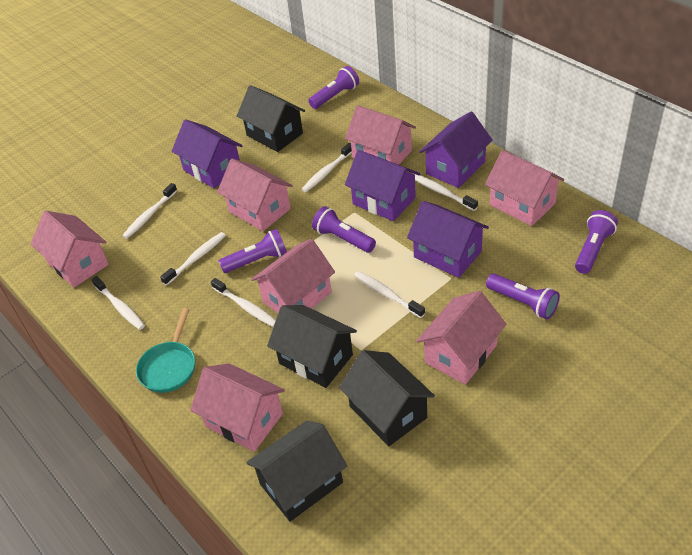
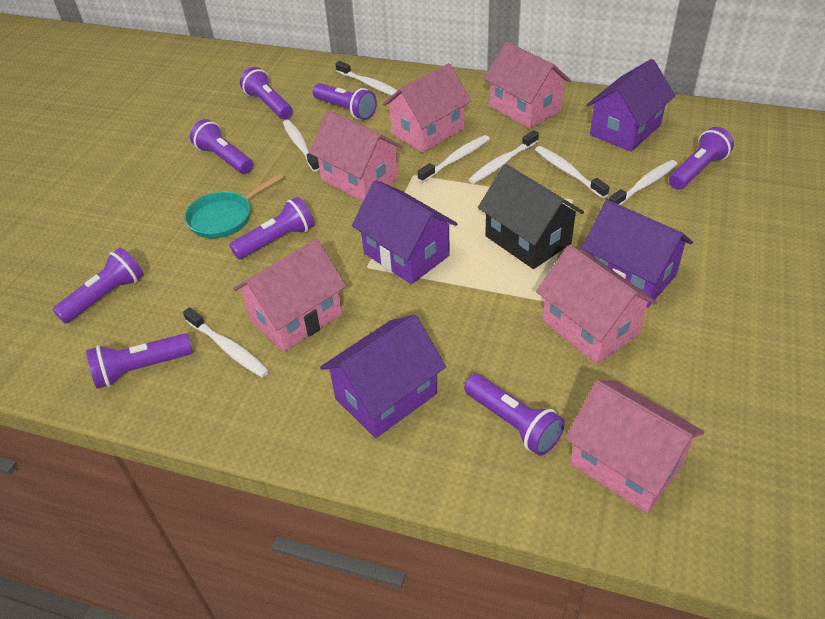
black house: 4 -> 1
pink house: 7 -> 6
purple flashlight: 5 -> 8

